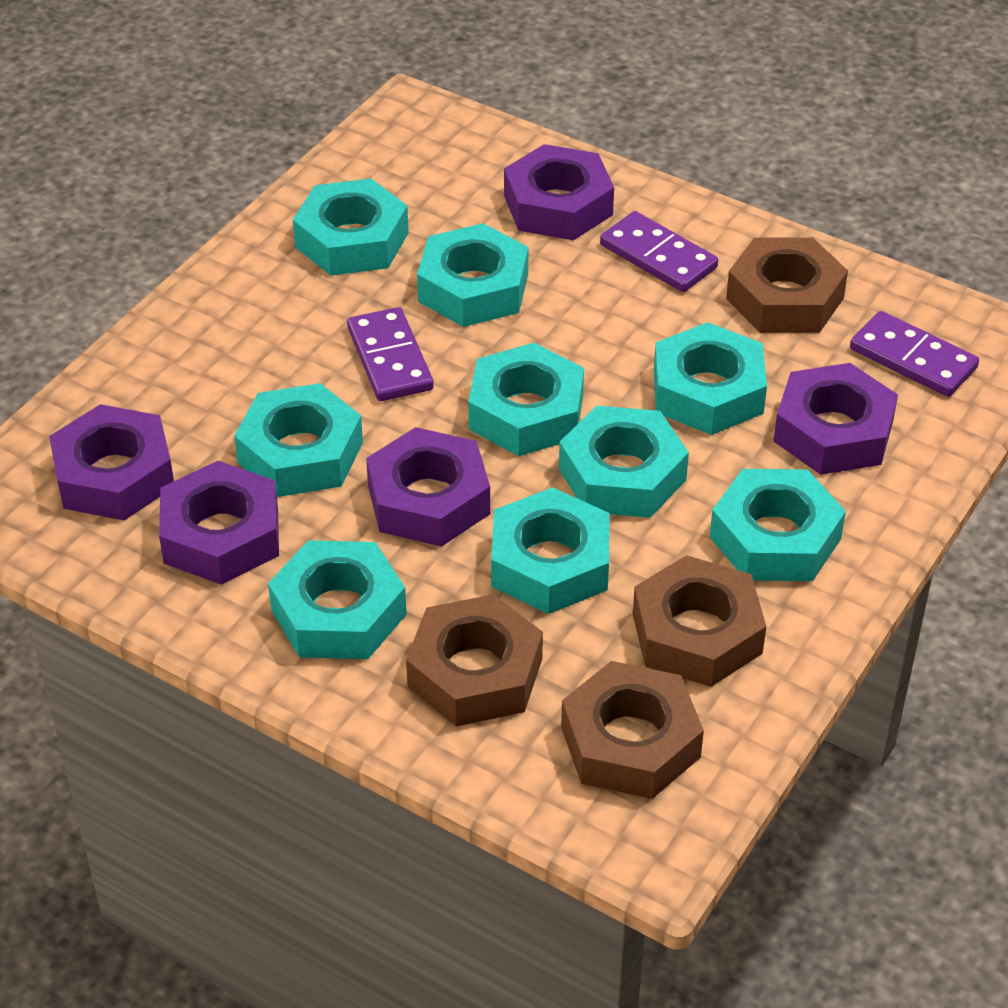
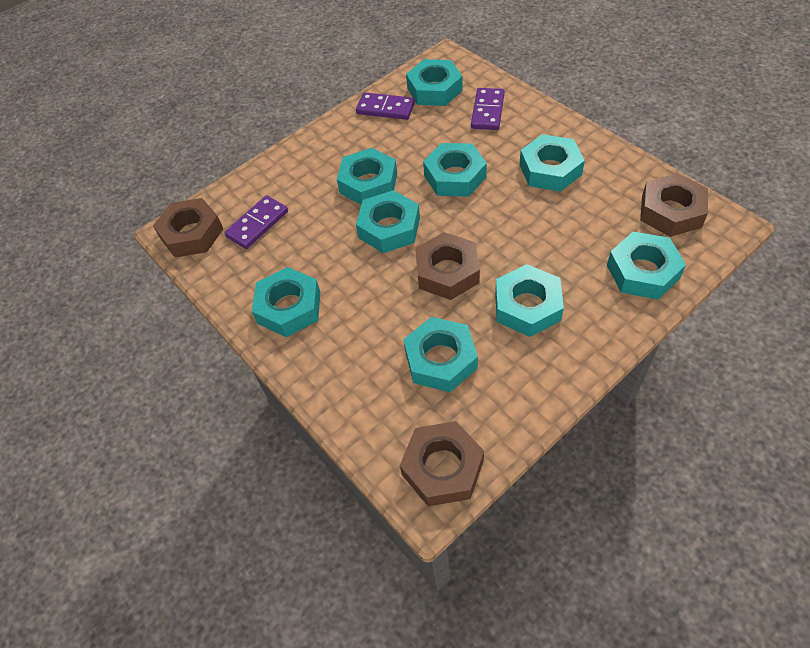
purple nut: 5 -> 0

